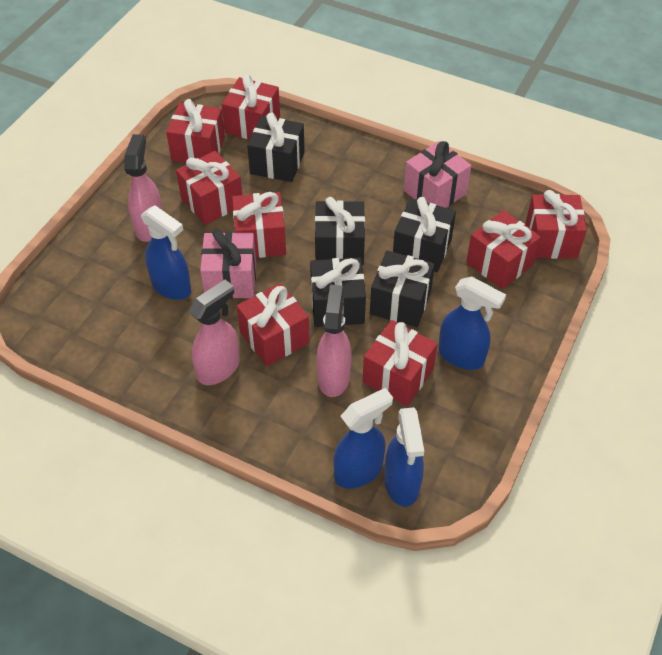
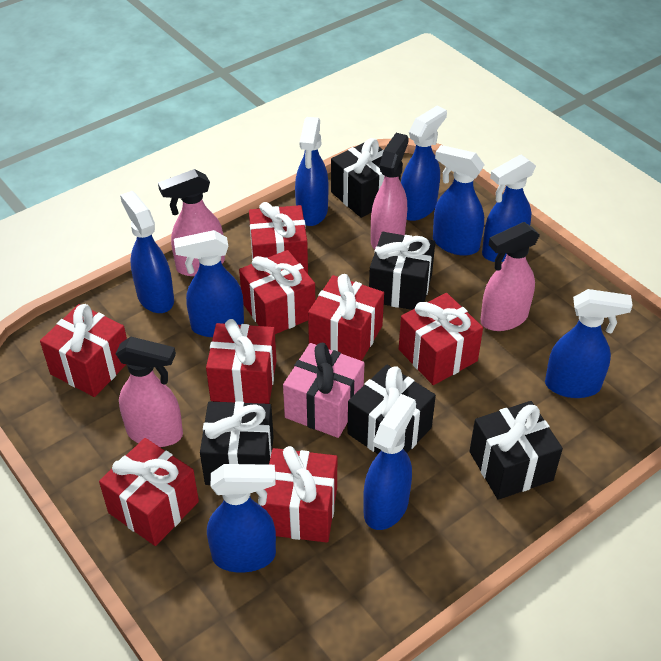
blue spray bottle: 4 -> 9
pink gift: 2 -> 1
pink spray bottle: 3 -> 4

